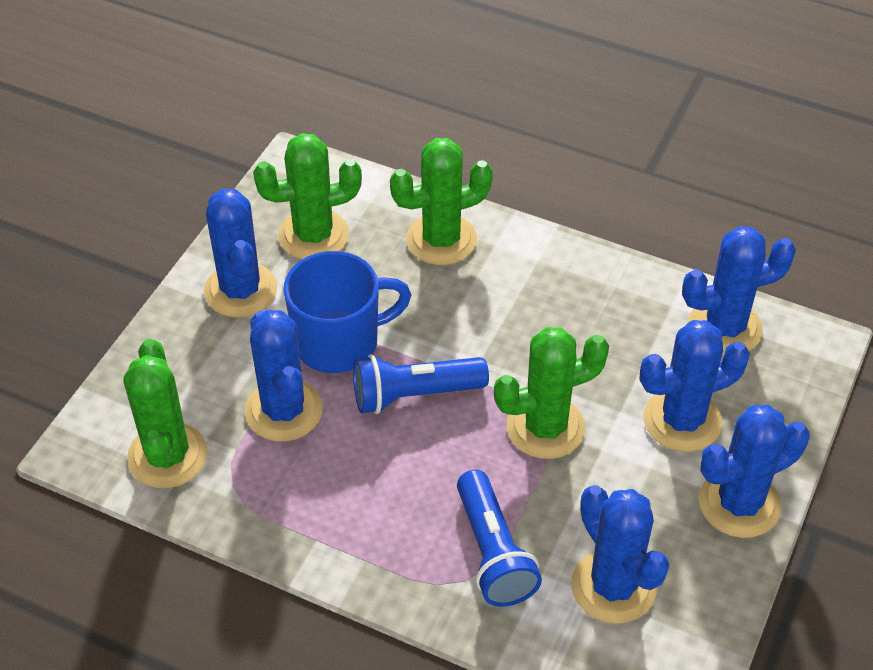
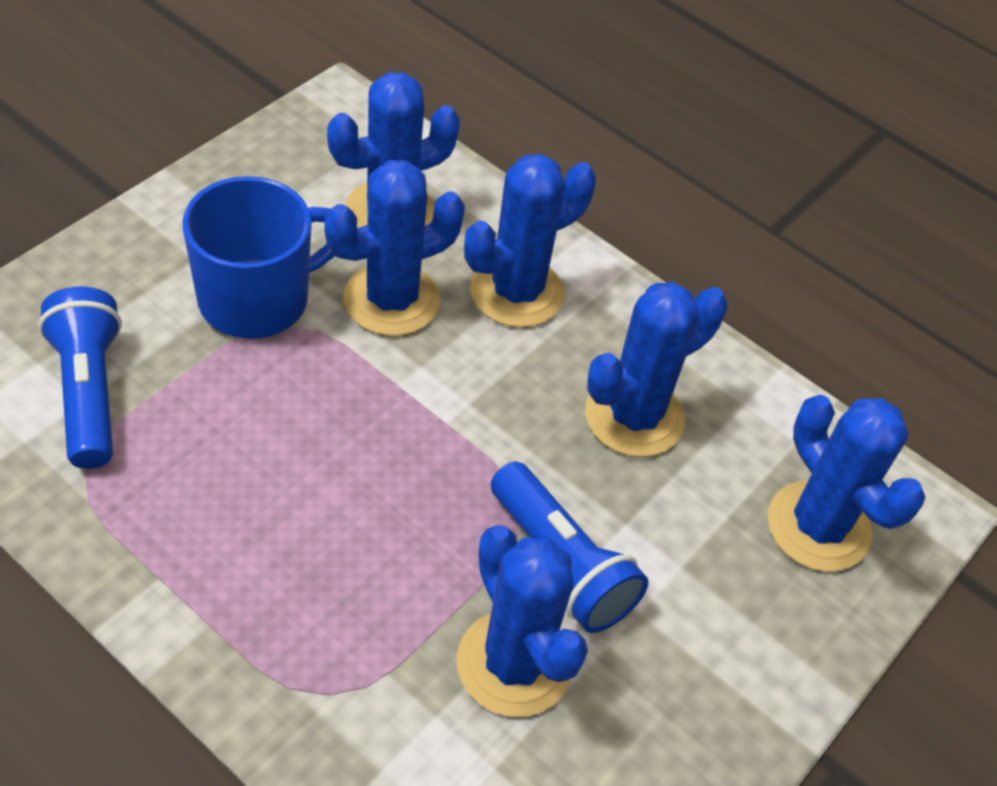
green cactus: 4 -> 0

